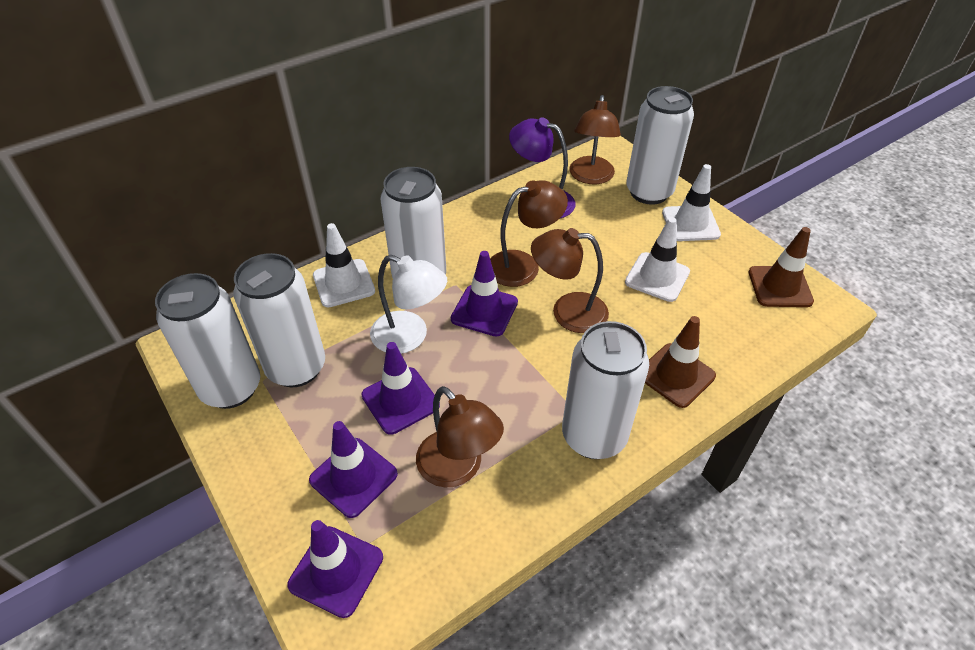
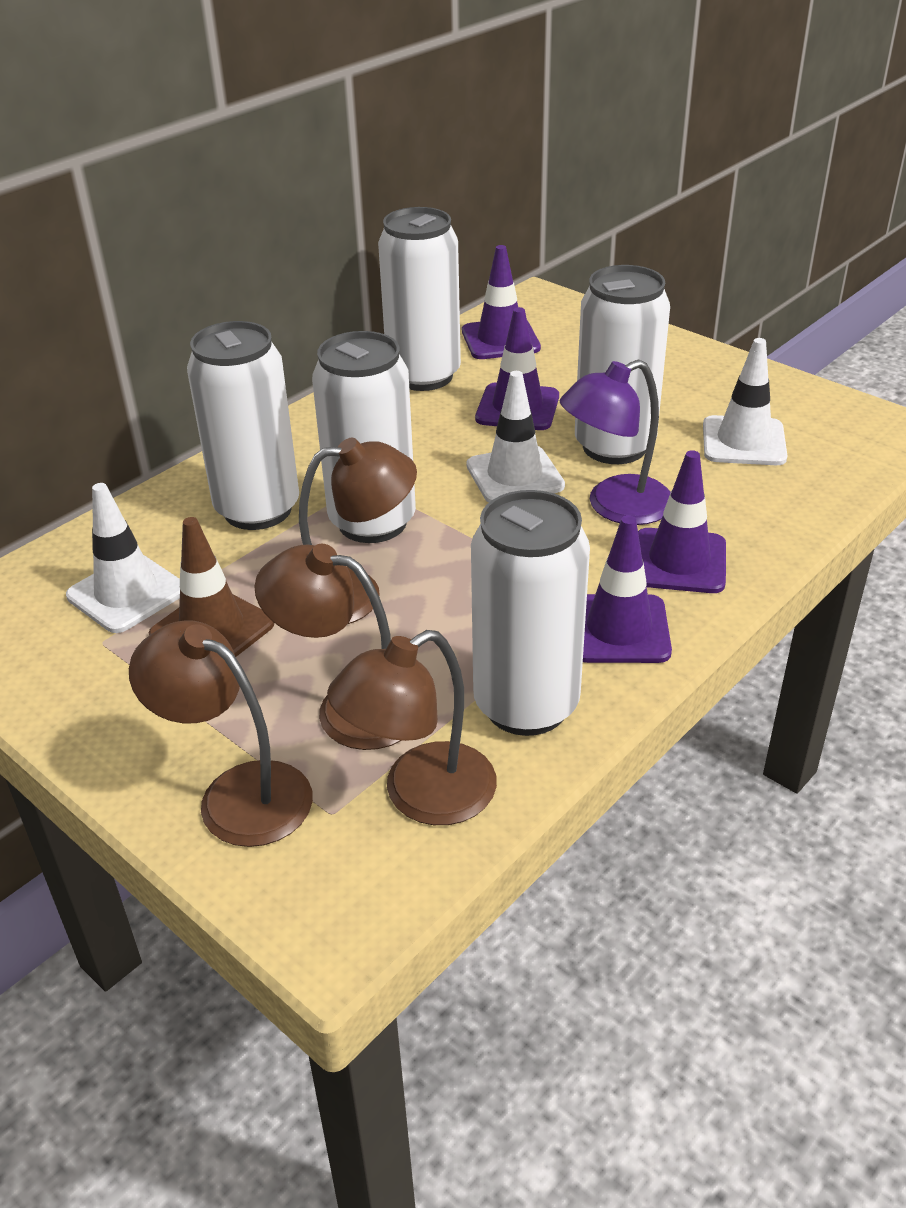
brown traffic cone: 2 -> 1
white lamp: 1 -> 0

